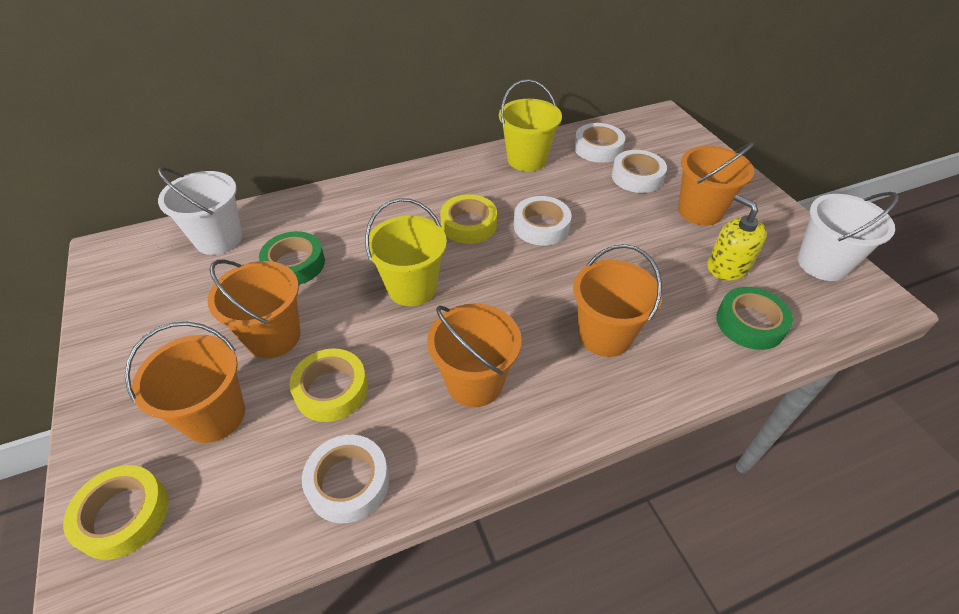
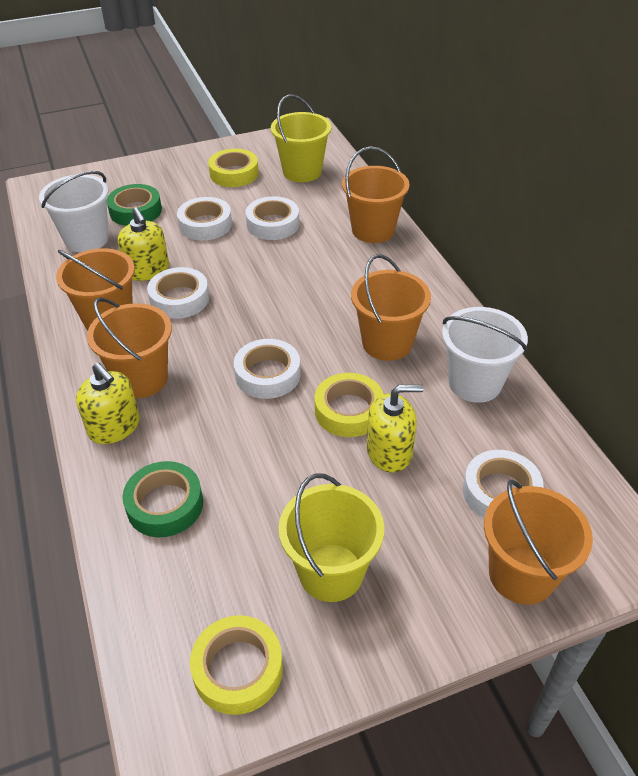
white tape: 4 -> 5
yellow soap dispenser: 1 -> 3

